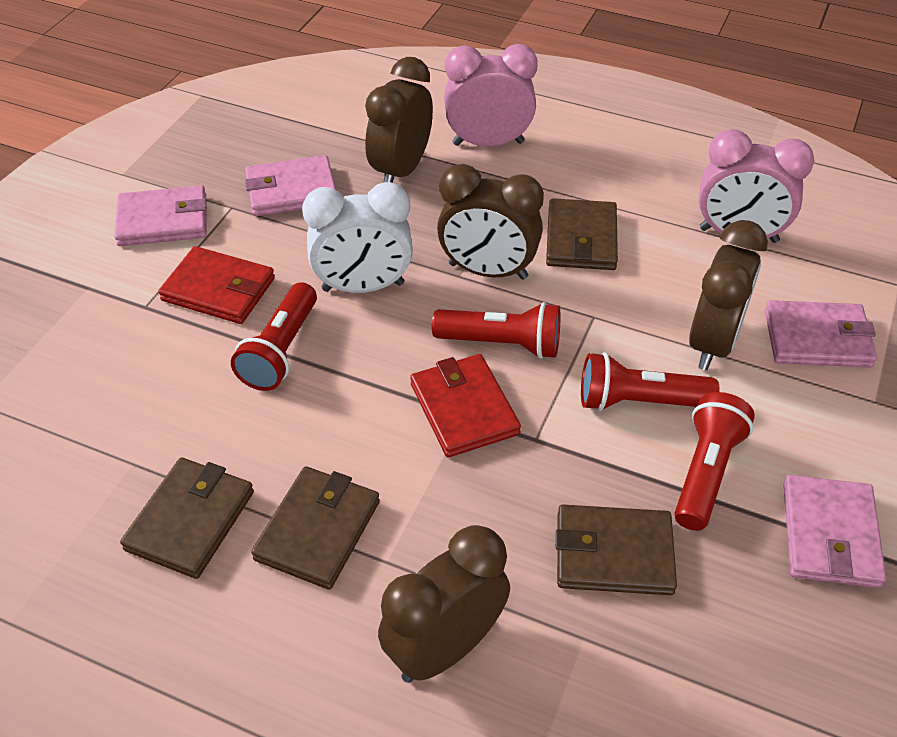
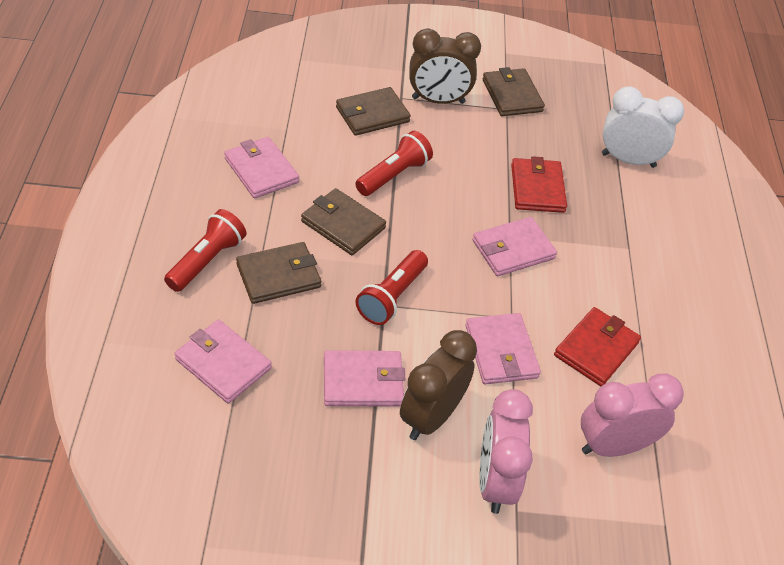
brown clock: 4 -> 2
pink wallet: 4 -> 5
red flashlight: 4 -> 3

